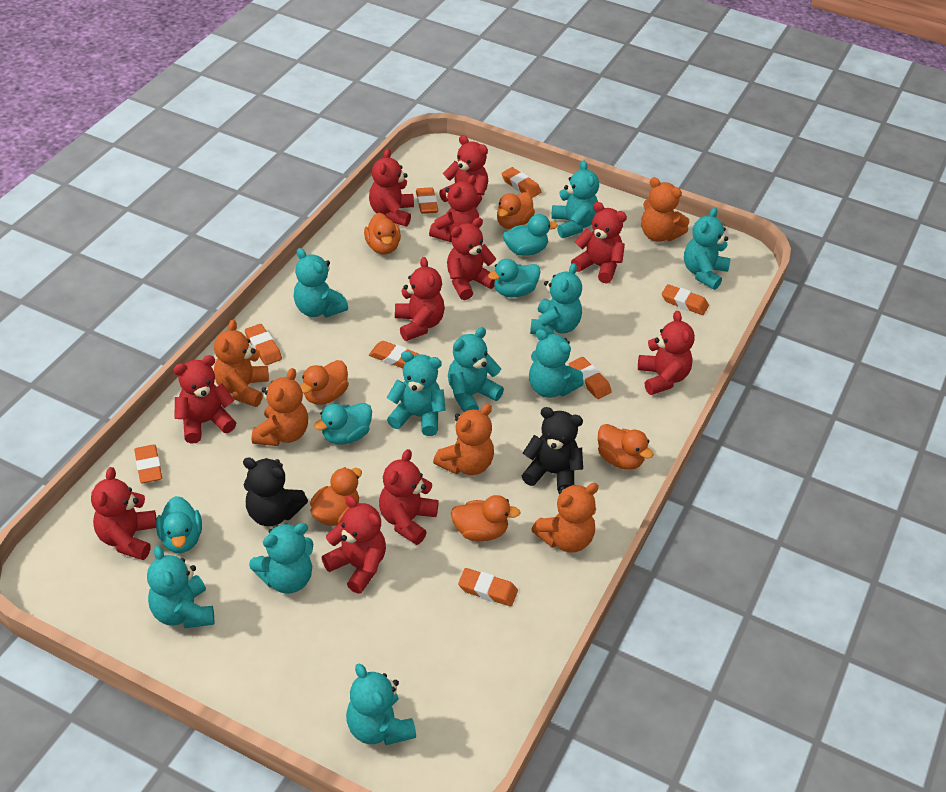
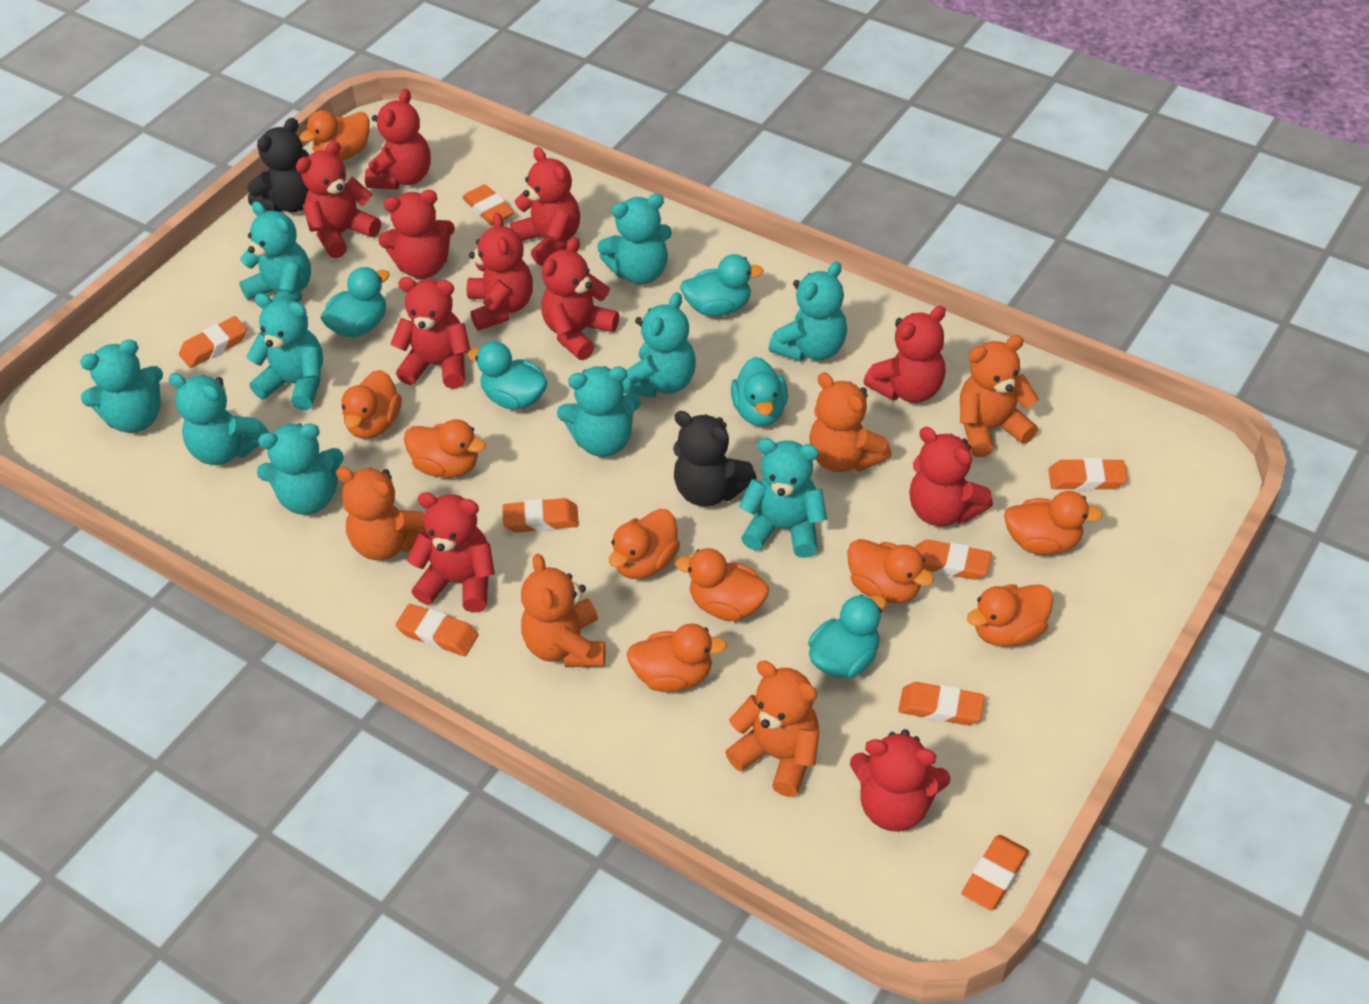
orange duck: 6 -> 9
turquoise duck: 4 -> 5

